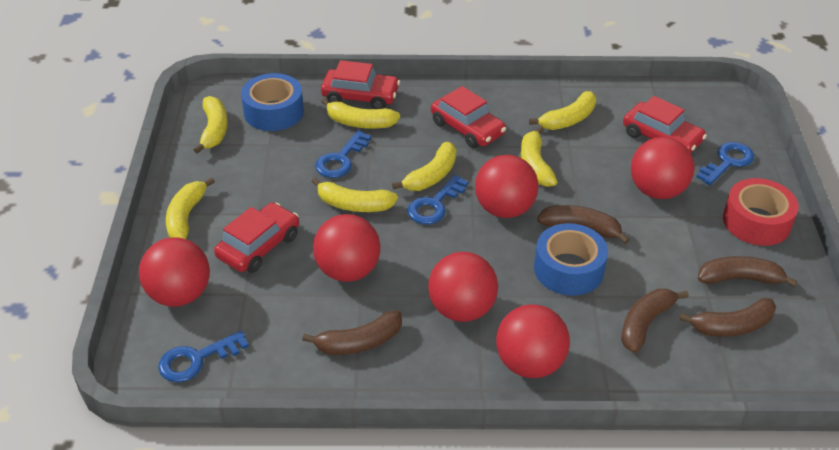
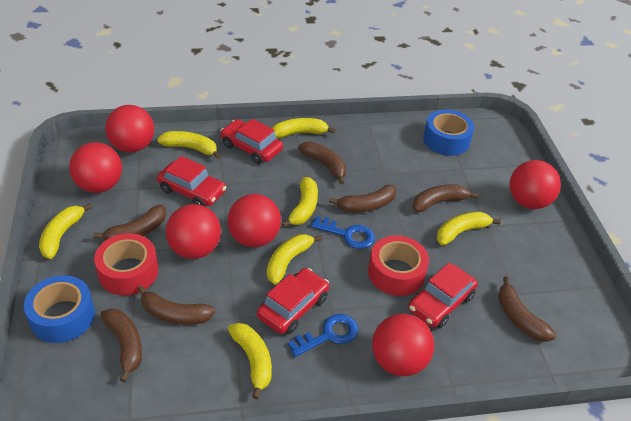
blue key: 4 -> 2
brown banana: 5 -> 7
red tape: 1 -> 2

